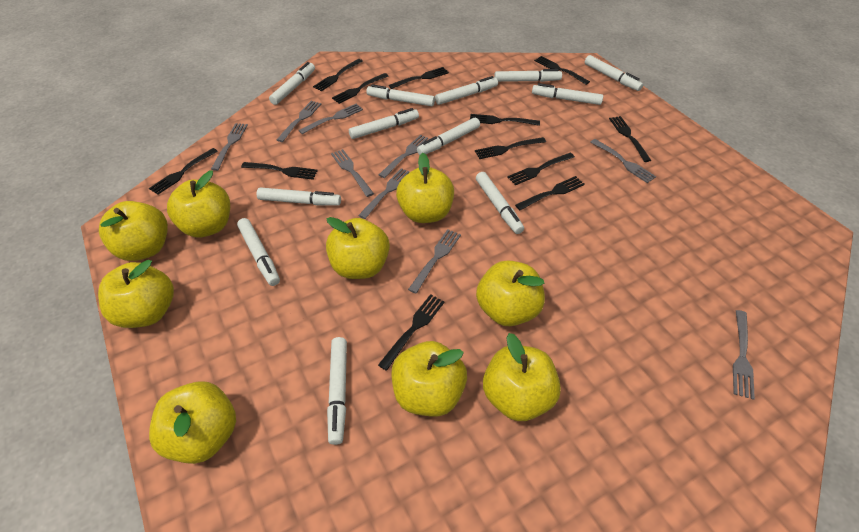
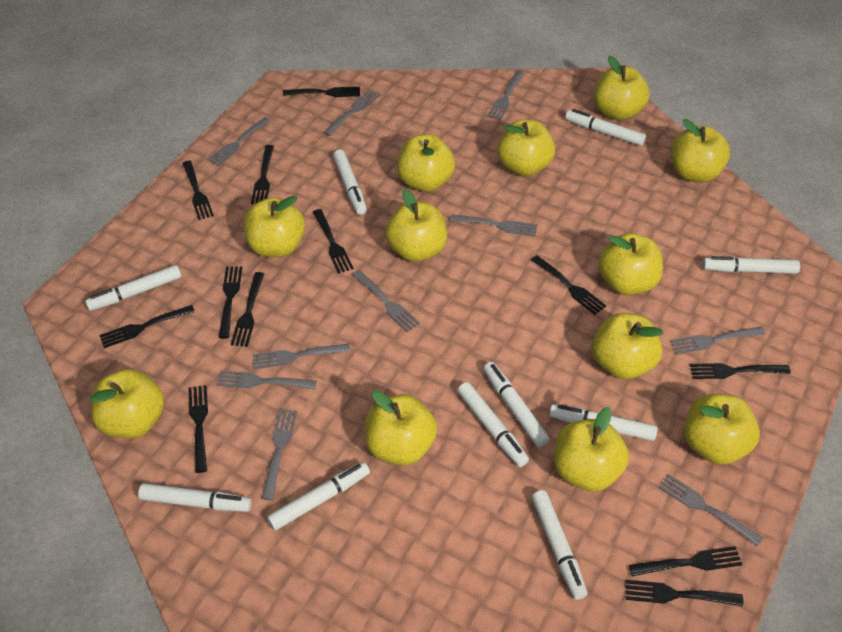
grey fork: 9 -> 10
white marker: 12 -> 10
yellow apple: 9 -> 12

